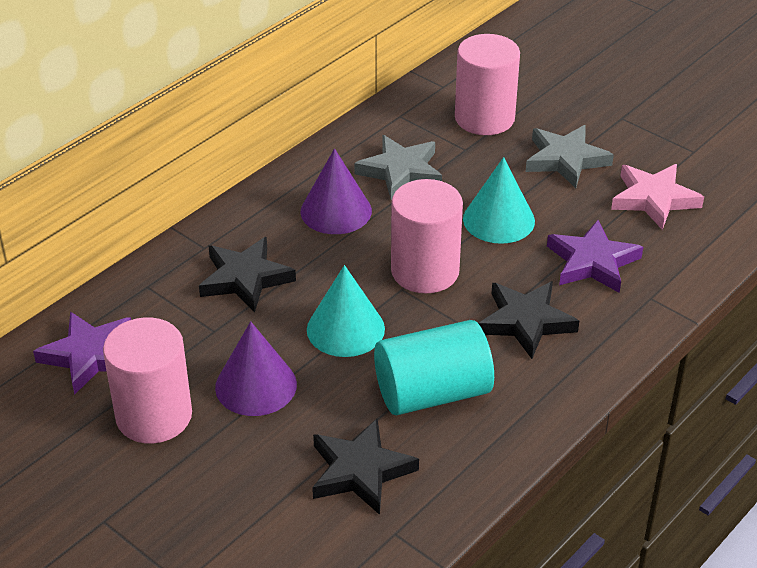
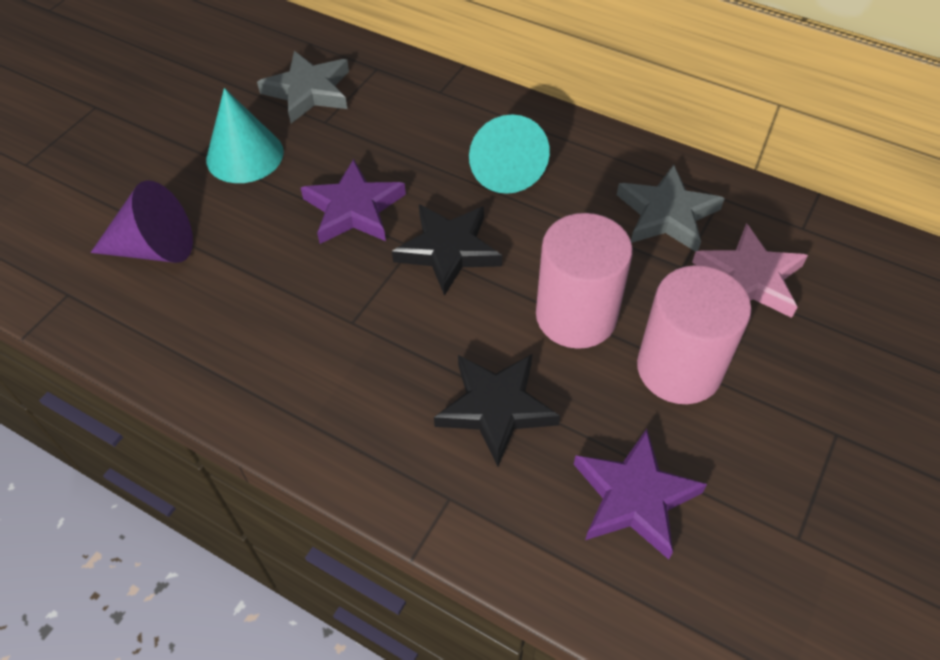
black star: 3 -> 2
pink cylinder: 3 -> 2
purple cone: 2 -> 1
turquoise cylinder: 1 -> 0

